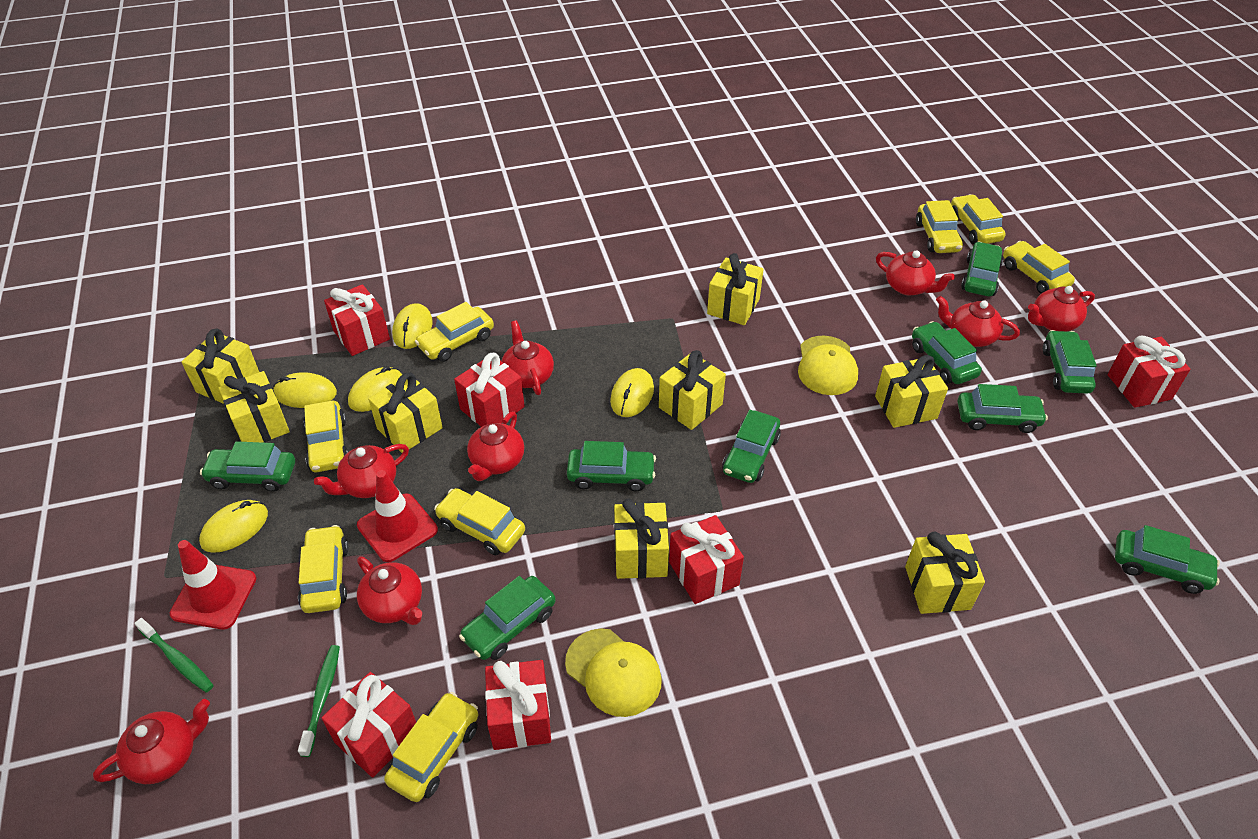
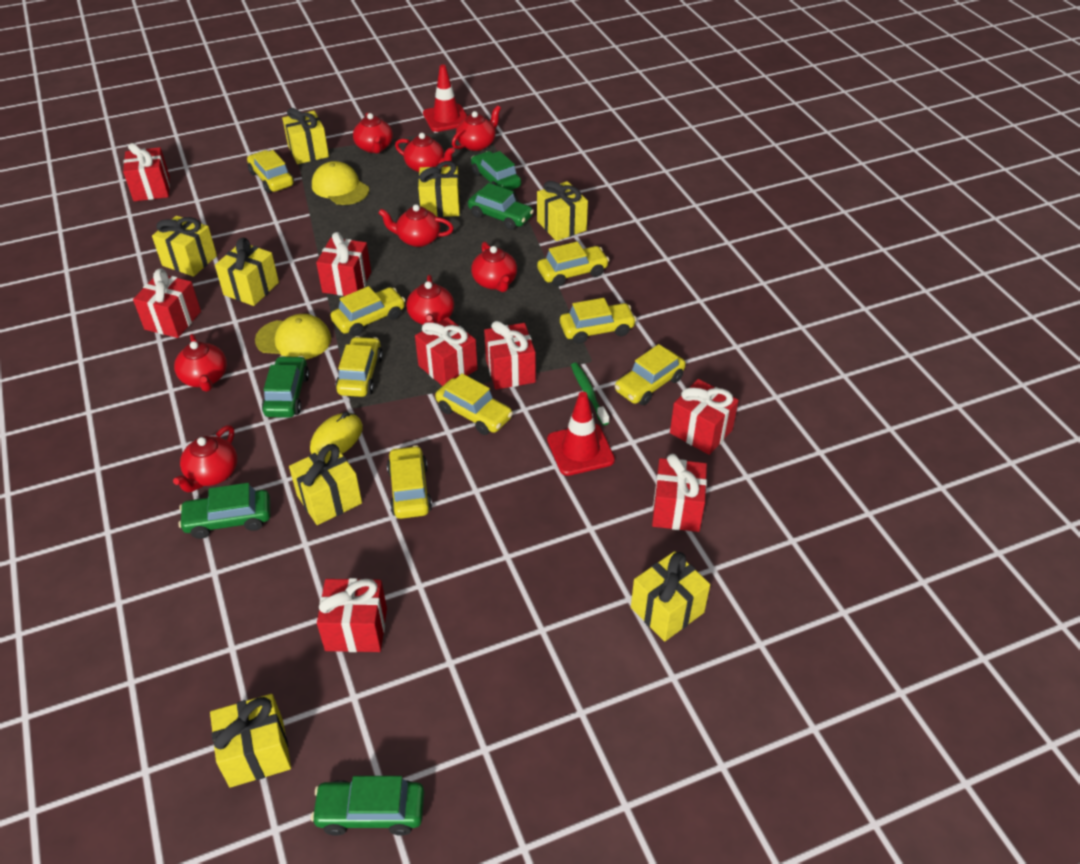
green car: 9 -> 5
green toothbrush: 2 -> 1
red gift: 6 -> 8
yellow mouse: 5 -> 1

